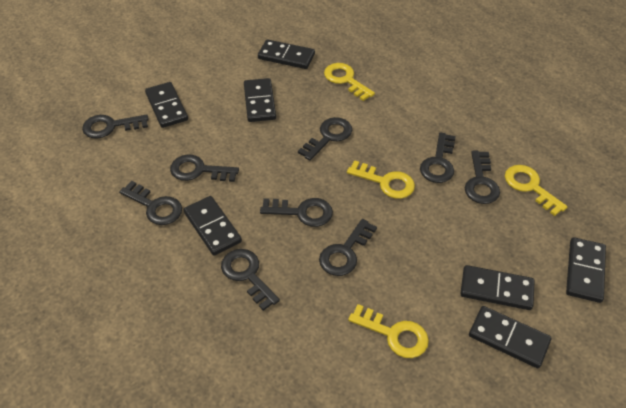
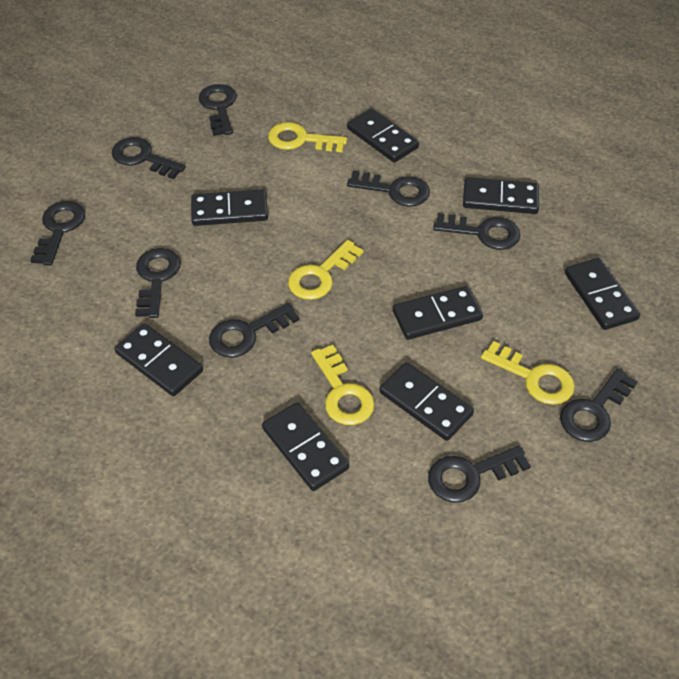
black domino: 7 -> 8

